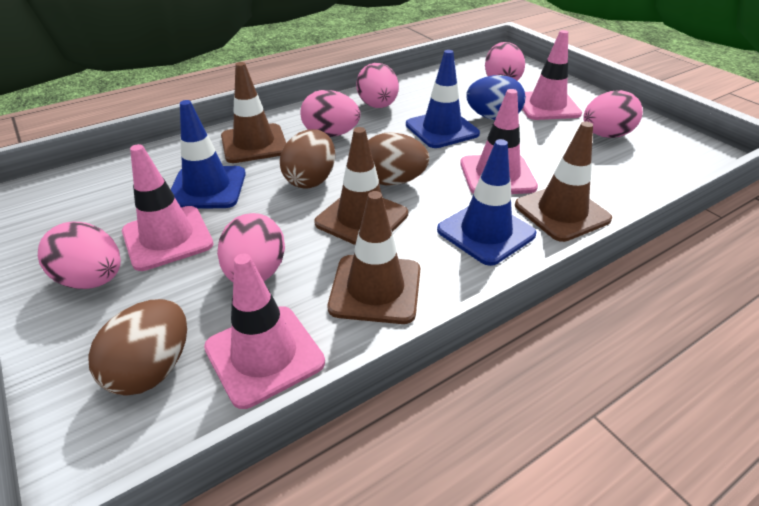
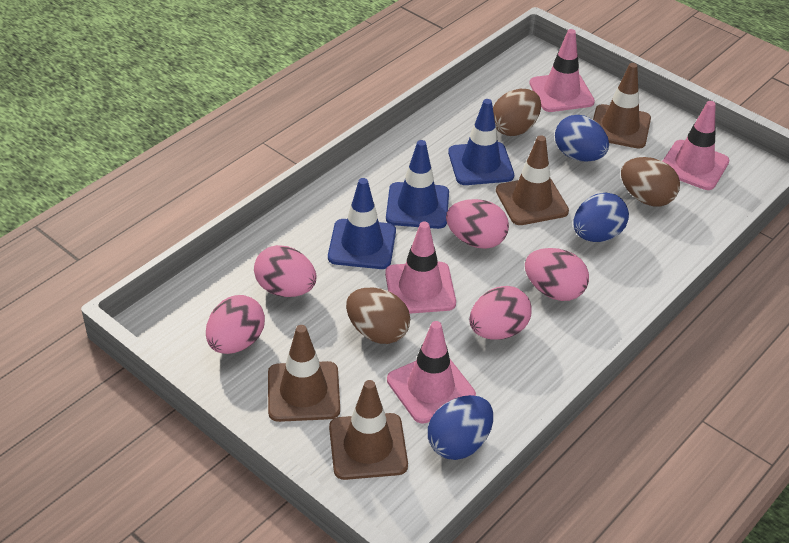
blue egg: 1 -> 3
pink egg: 6 -> 5

